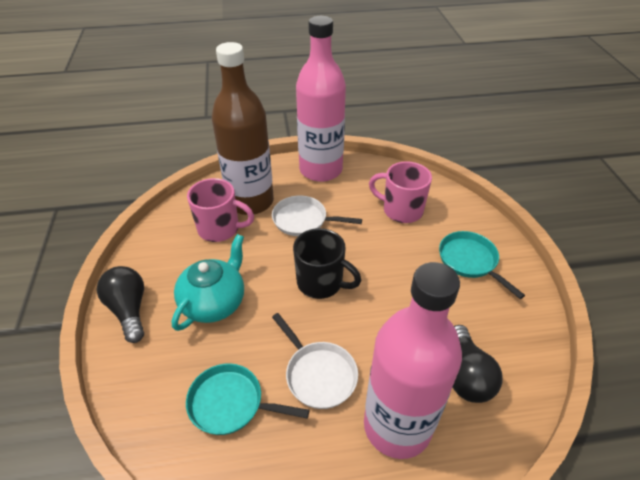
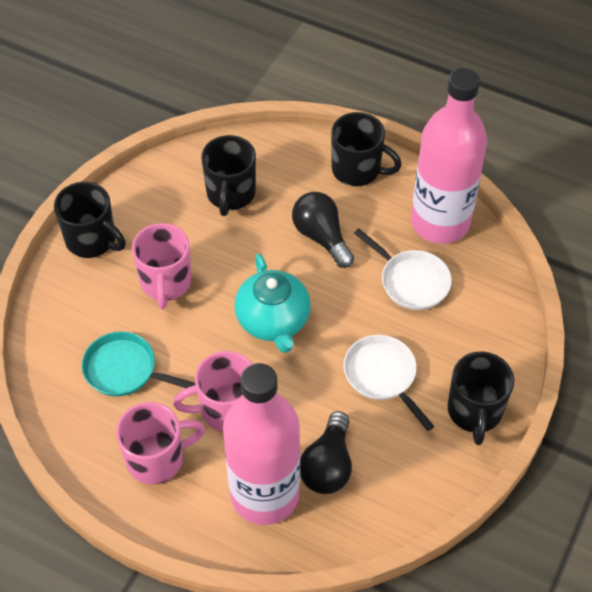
black mug: 1 -> 4
brown bottle: 1 -> 0
pink mug: 2 -> 3
turquoise pan: 2 -> 1

